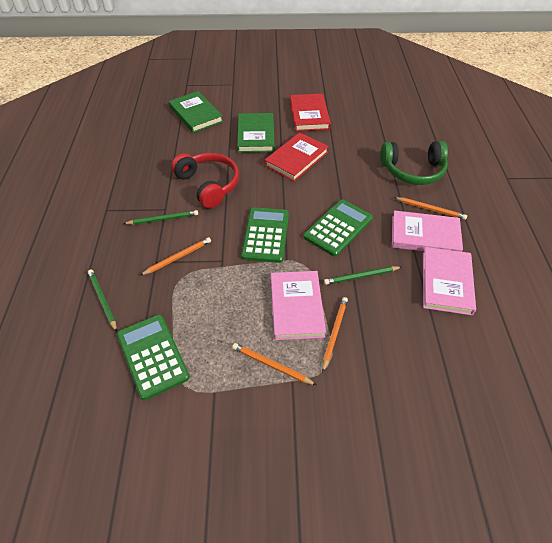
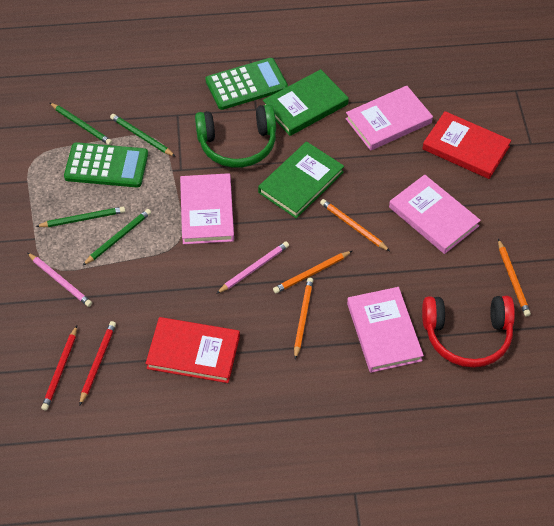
green calculator: 3 -> 2
green pencil: 3 -> 4
pink book: 3 -> 4
pink pencil: 0 -> 2
red pencil: 0 -> 2

